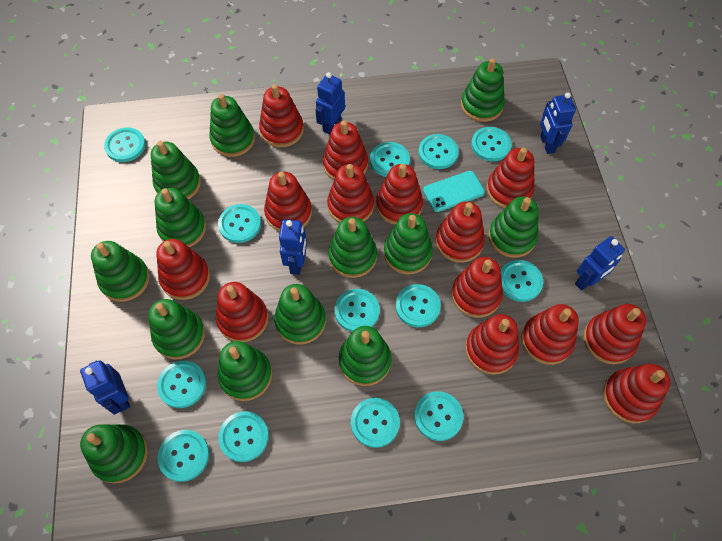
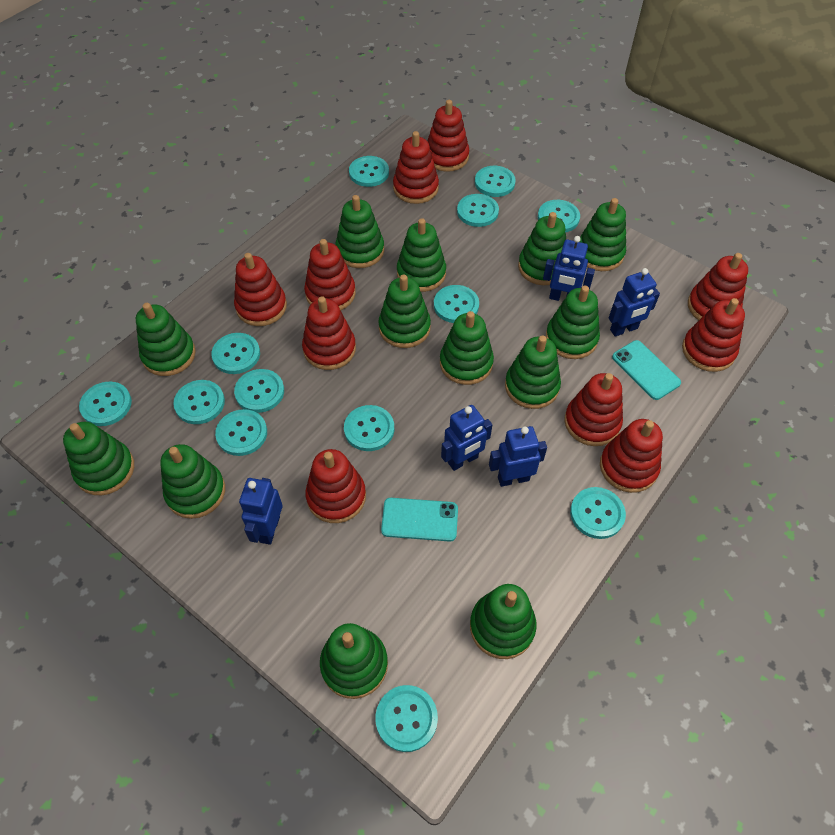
red stacking toy: 14 -> 10
turquoise phone: 1 -> 2

